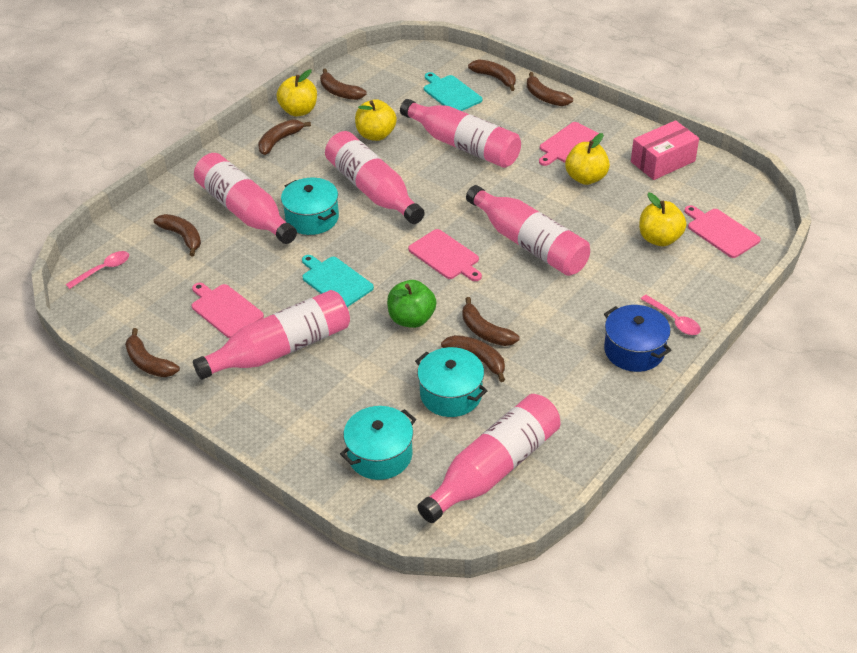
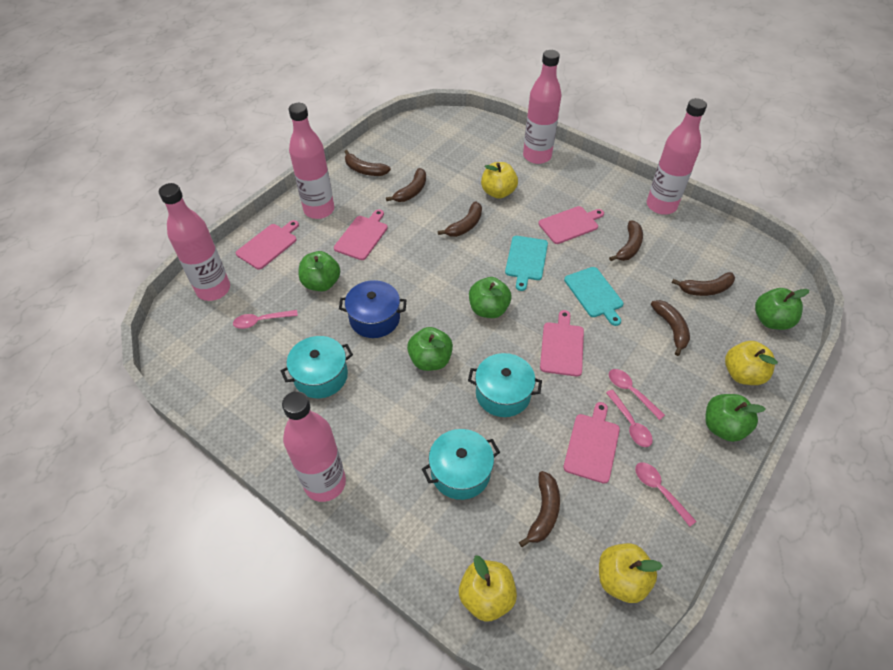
brown banana: 8 -> 7
green apple: 1 -> 5
pink bottle: 6 -> 5
pink box: 1 -> 0
pink cutting board: 4 -> 5
pink spoon: 2 -> 4

